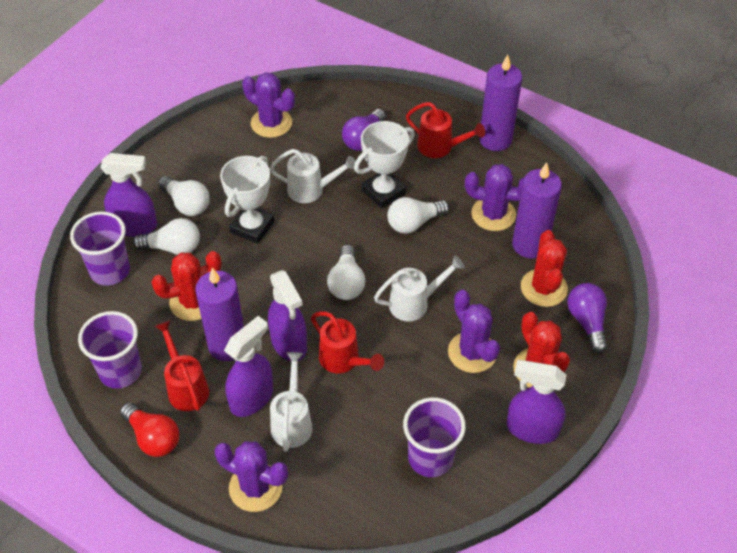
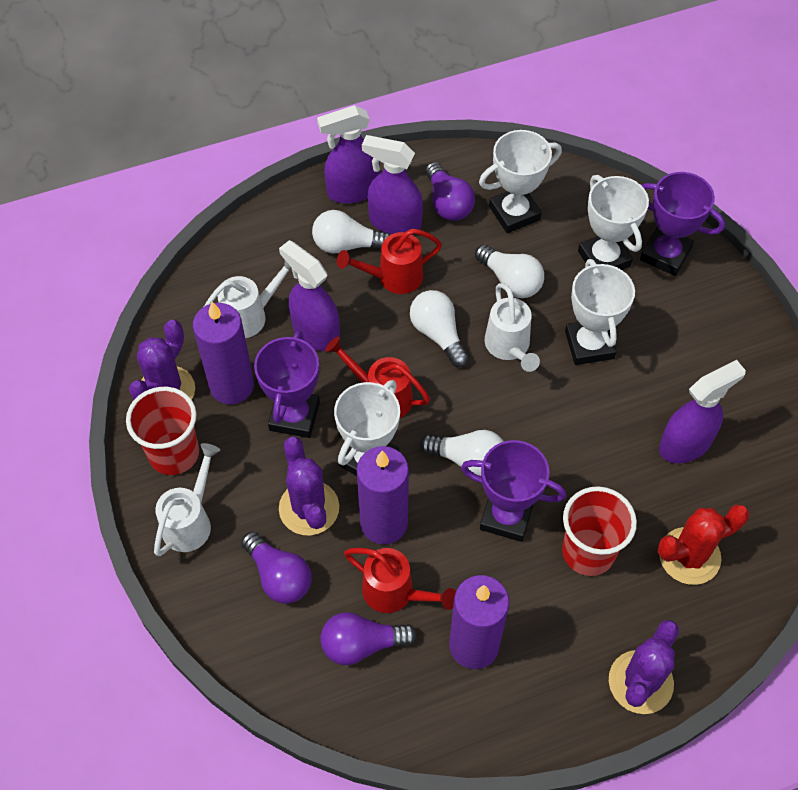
purple cactus: 4 -> 3
purple cup: 3 -> 0
purple light bulb: 2 -> 3
purple trophy: 0 -> 3
red cactus: 3 -> 1
red cup: 0 -> 2
red light bulb: 1 -> 0
white trophy: 2 -> 4

